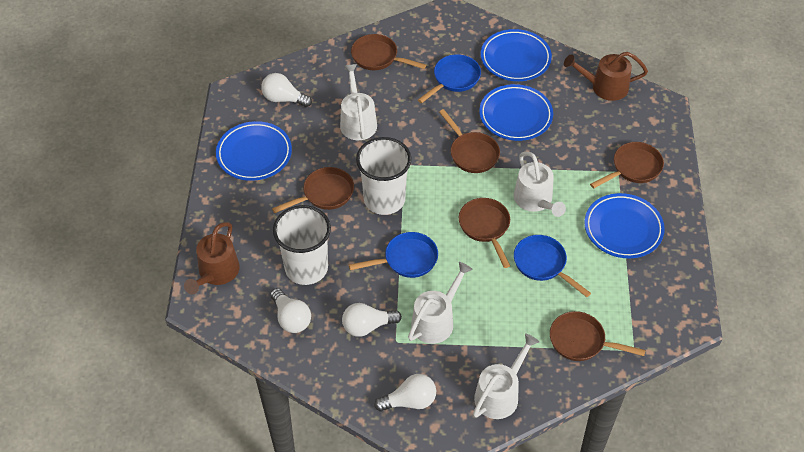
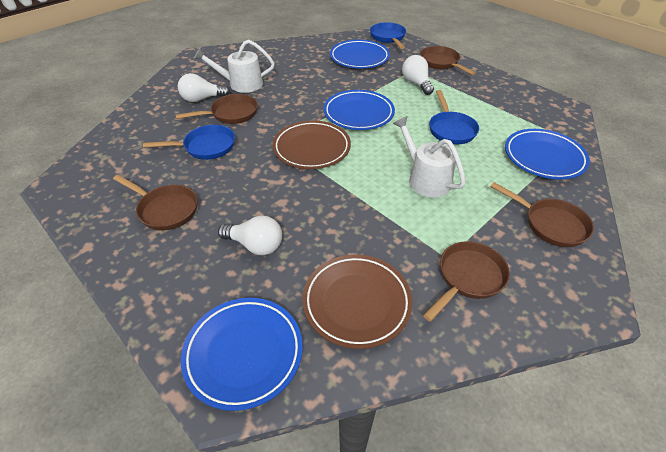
brown pan: 6 -> 5
brown plate: 0 -> 2
brown watering can: 2 -> 0
white cup: 2 -> 0
white light bulb: 4 -> 3
white watering can: 4 -> 2

